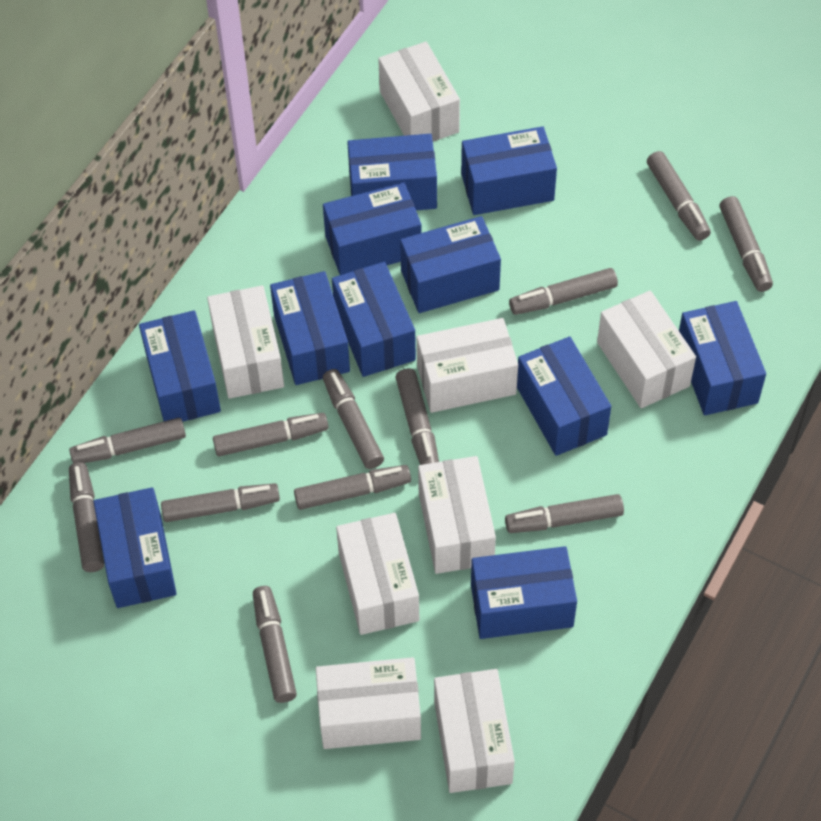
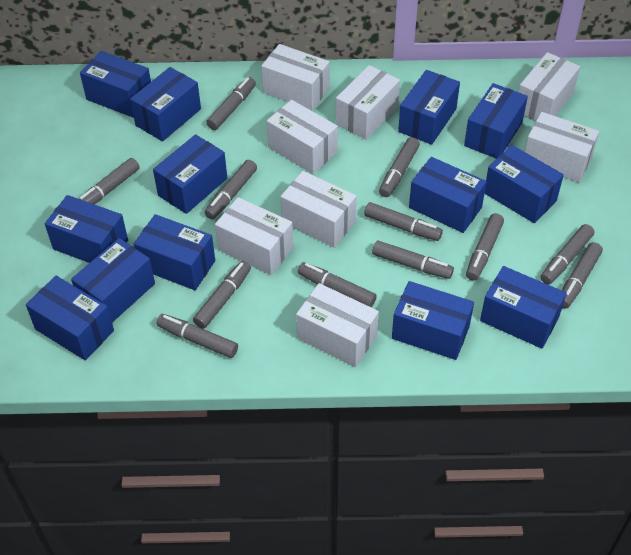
blue box: 11 -> 13

